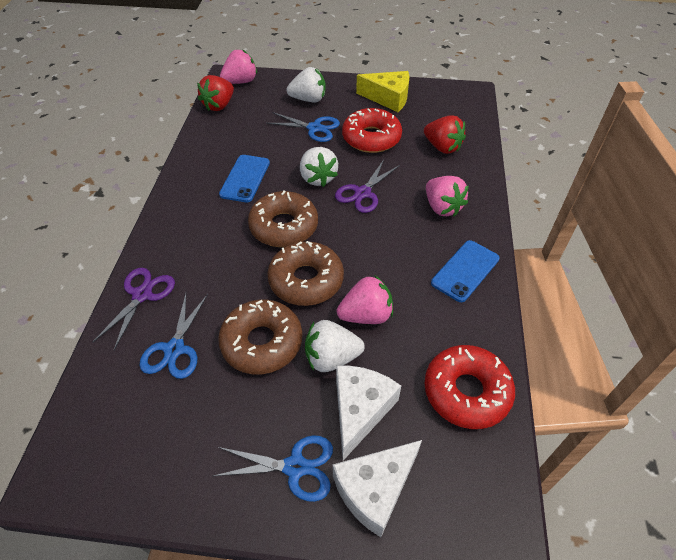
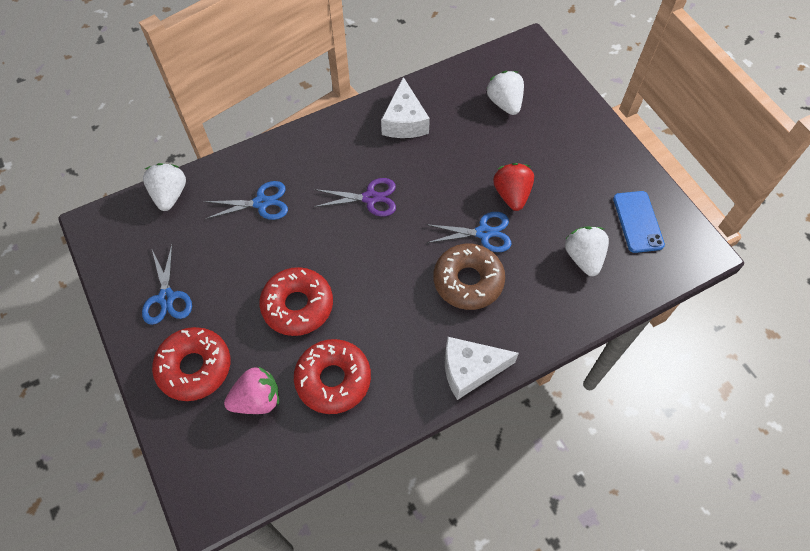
blue phone: 2 -> 1
brown donut: 3 -> 1
pink strawberry: 3 -> 1
purple scissors: 2 -> 1
red donut: 2 -> 3
red strawberry: 2 -> 1
yellow cheese: 1 -> 0

